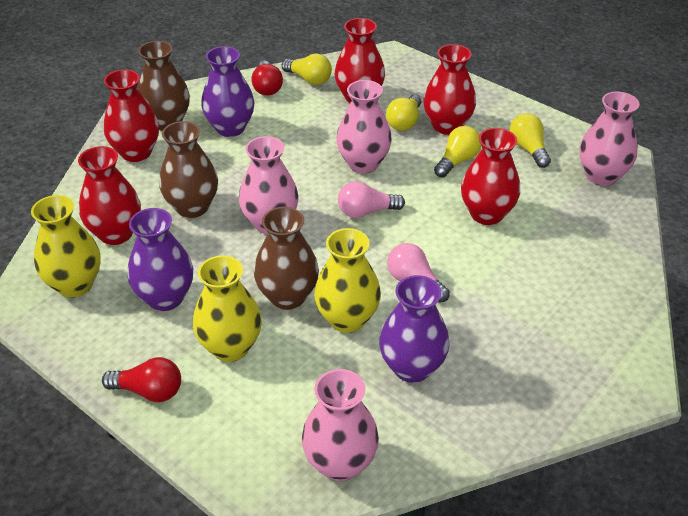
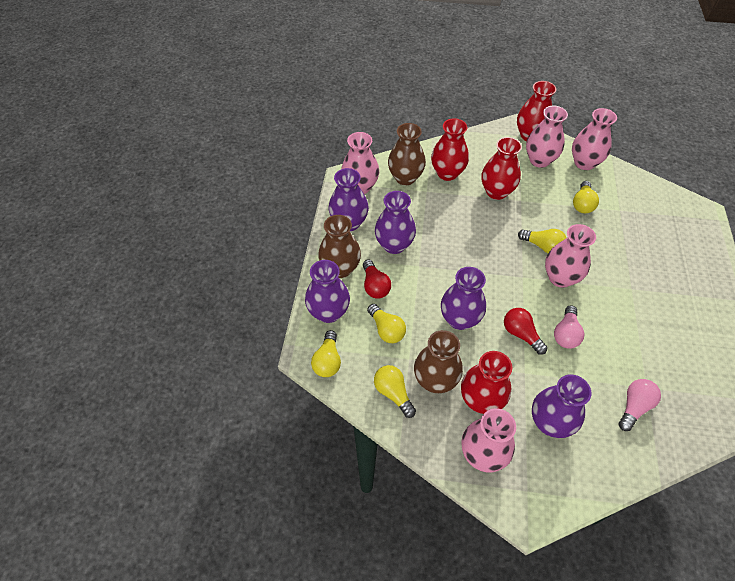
pink vase: 4 -> 5
purple vase: 3 -> 5
red vase: 5 -> 4
yellow light bulb: 4 -> 5
yellow vase: 3 -> 0

